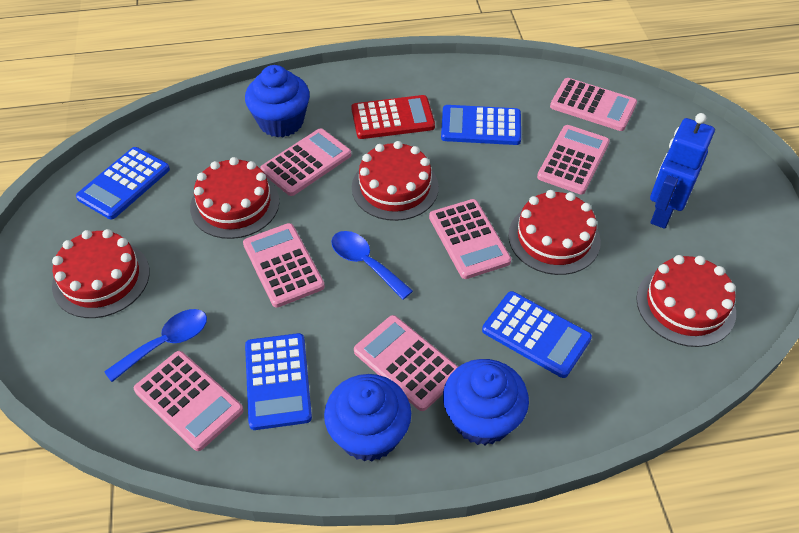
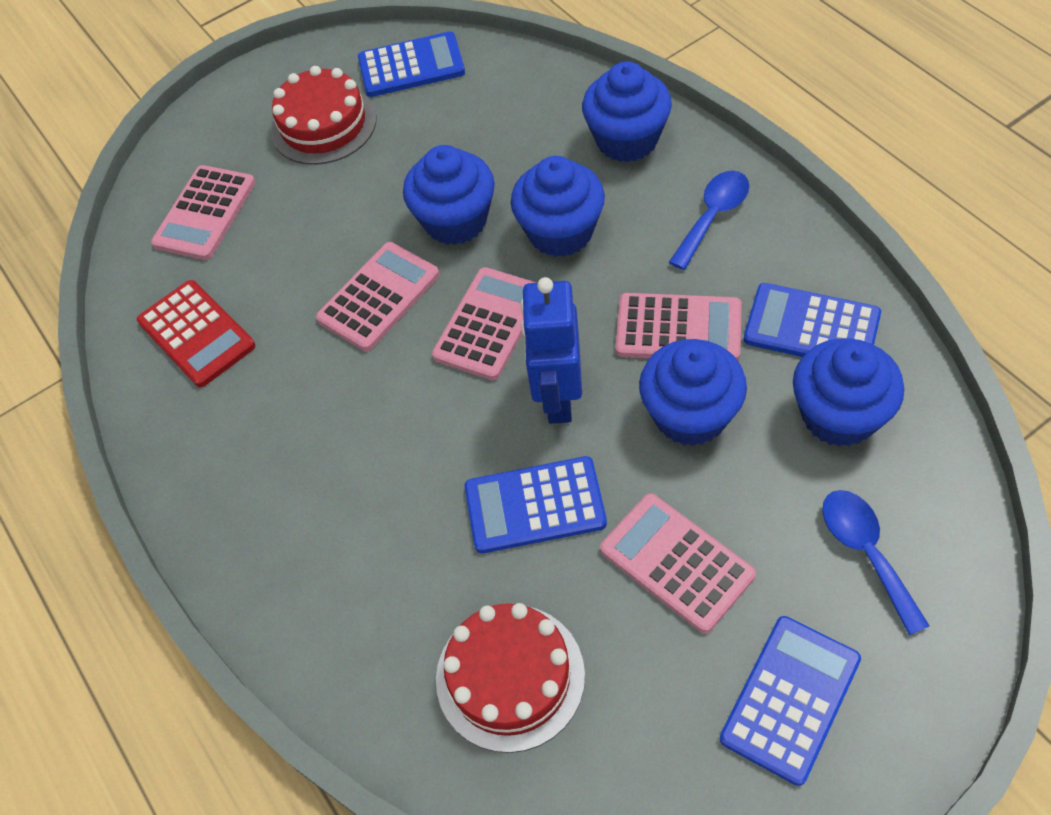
blue cupcake: 3 -> 5
pink calculator: 7 -> 5
red cake: 5 -> 2

